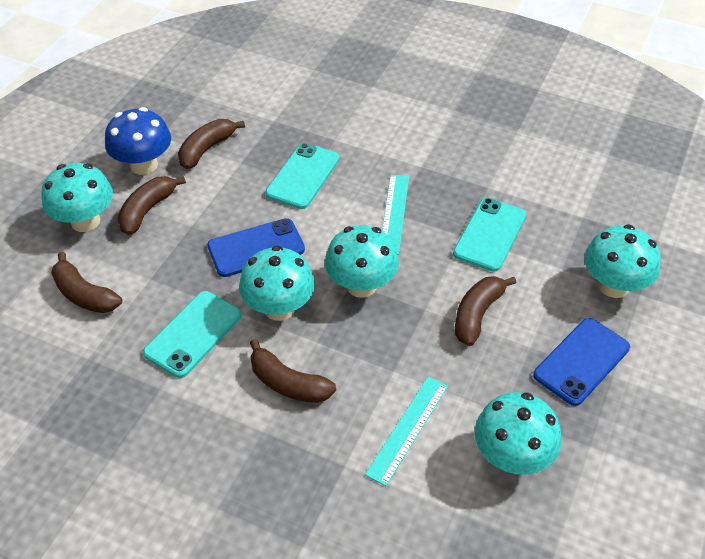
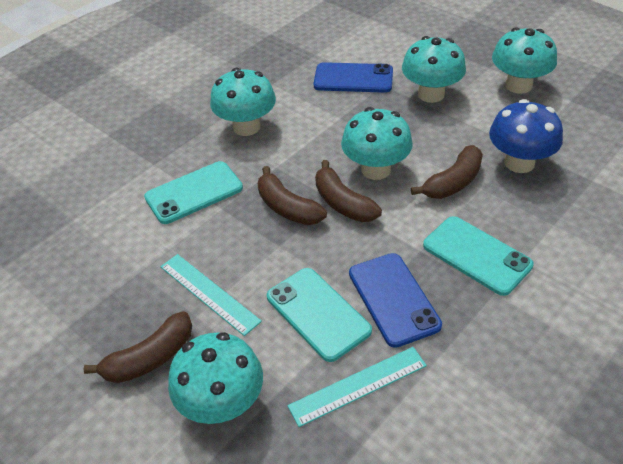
brown banana: 5 -> 4

